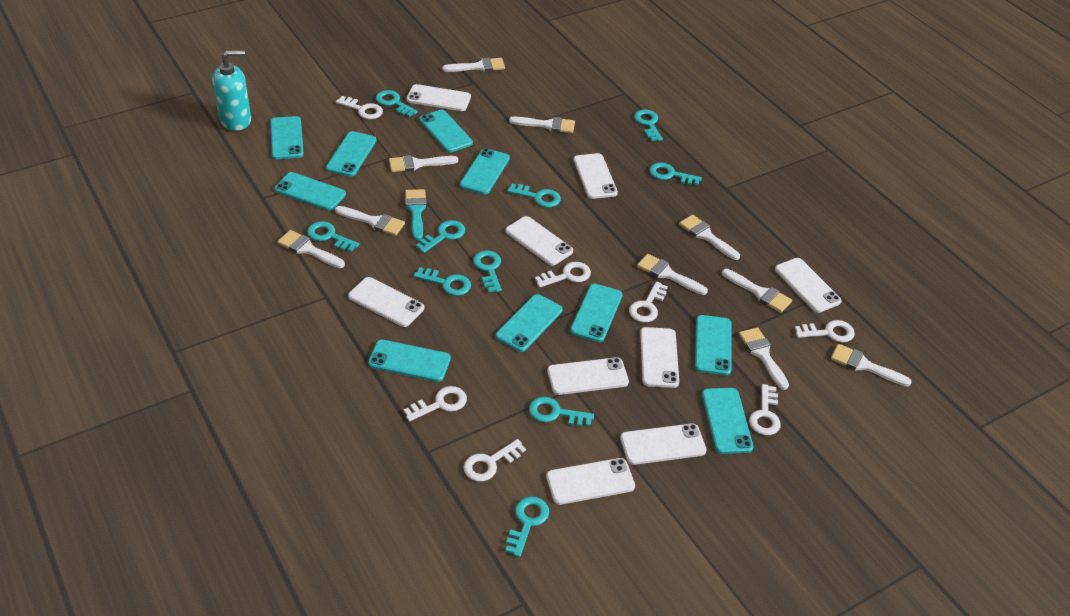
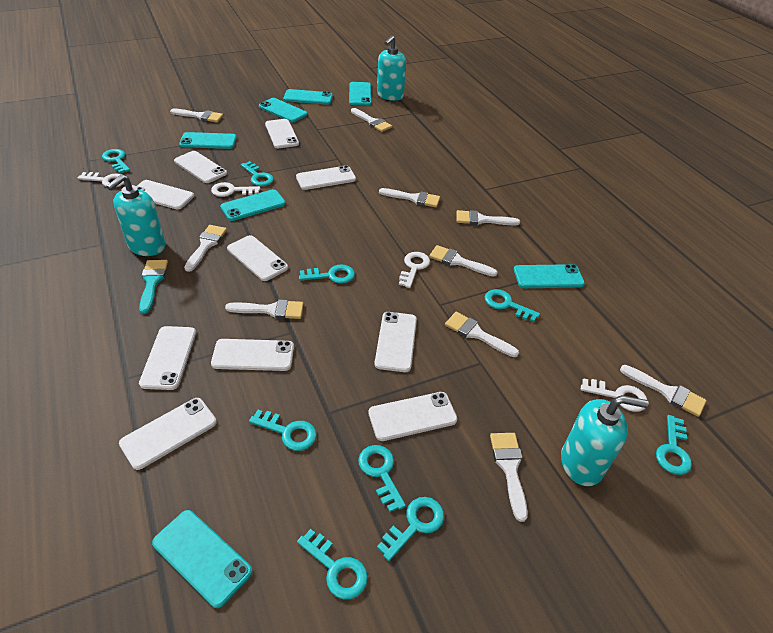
turquoise key: 10 -> 9
turquoise phone: 10 -> 7
turquoise soap dispenser: 1 -> 3
white key: 7 -> 4
white phone: 9 -> 10

